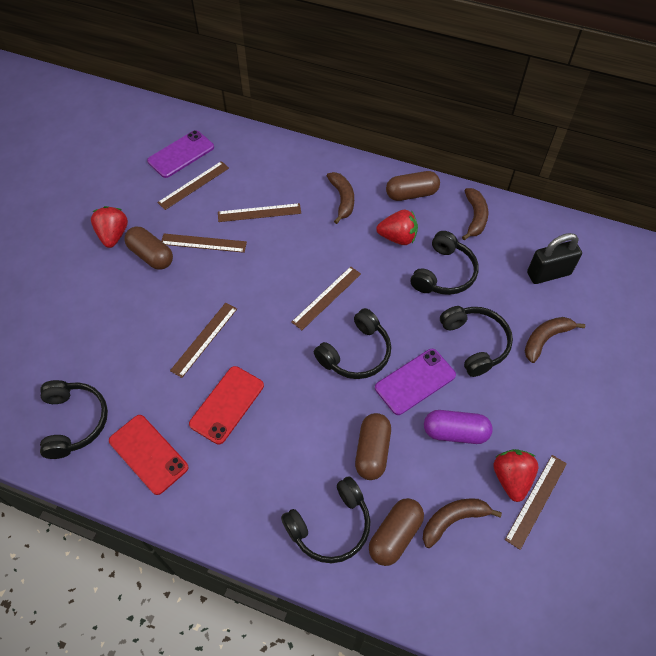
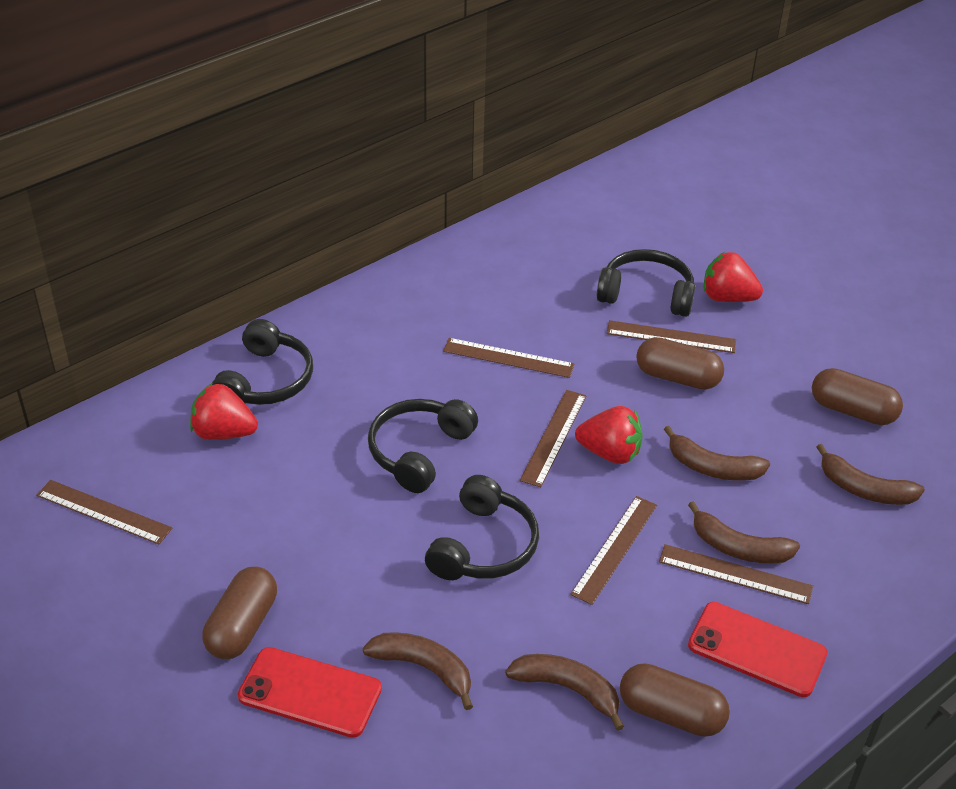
black headphones: 5 -> 4
black padlock: 1 -> 0
brown banana: 4 -> 5
purple capsule: 1 -> 0
purple phone: 2 -> 0

